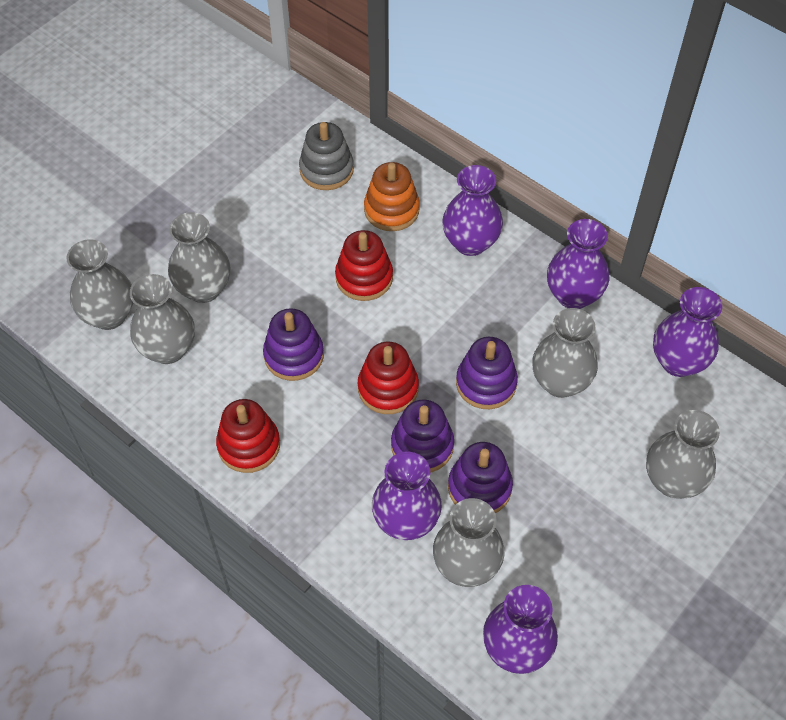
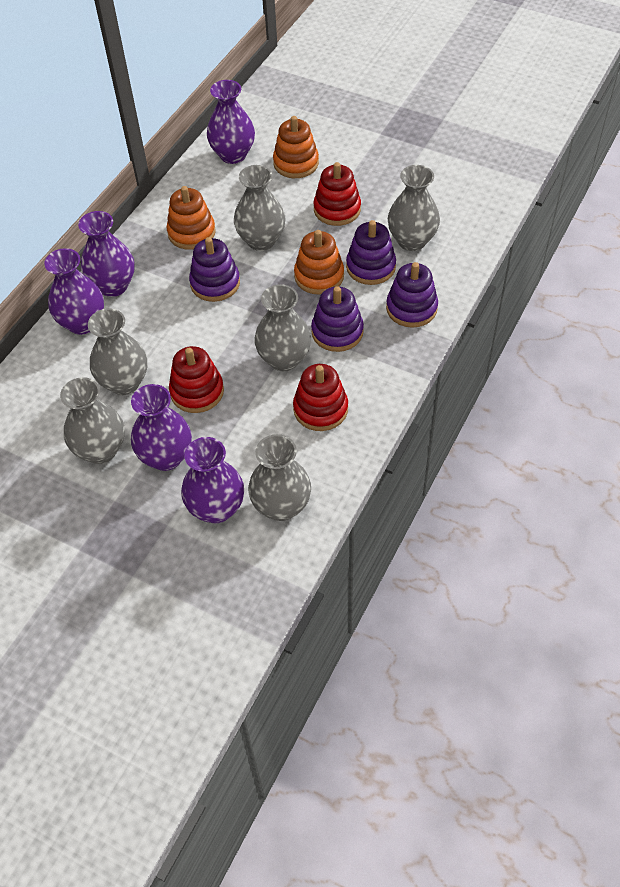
grey stacking toy: 1 -> 0
orange stacking toy: 1 -> 3

